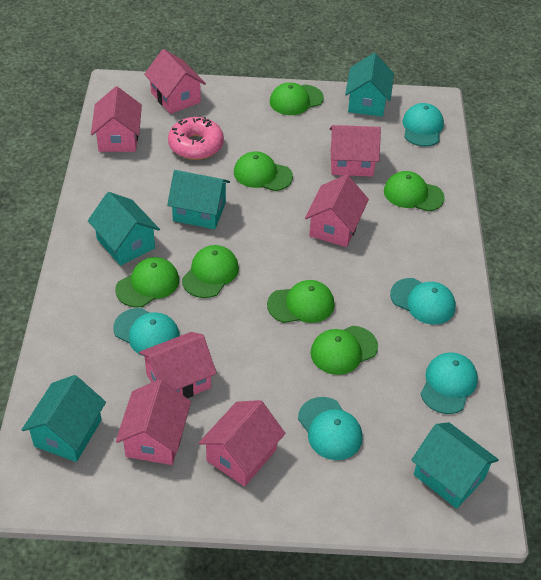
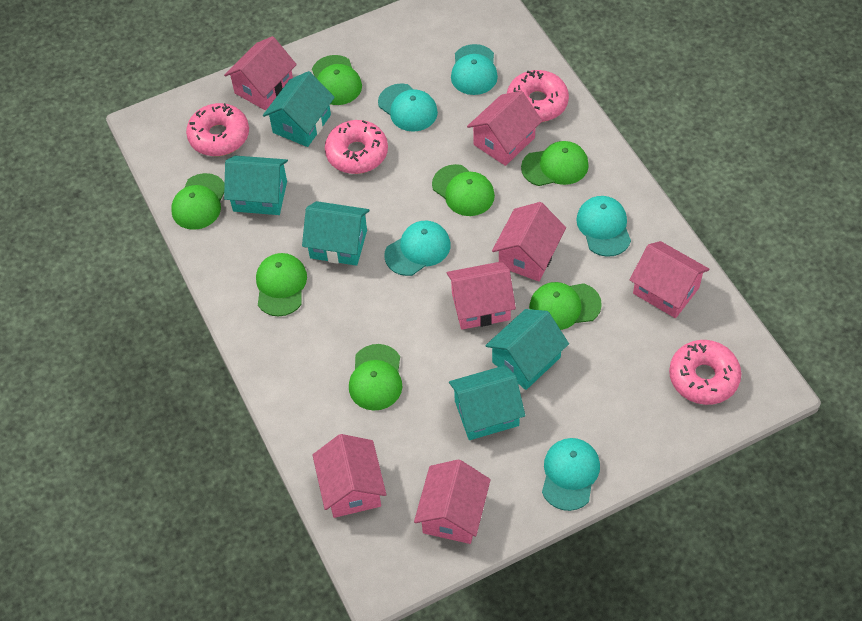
pink donut: 1 -> 4

